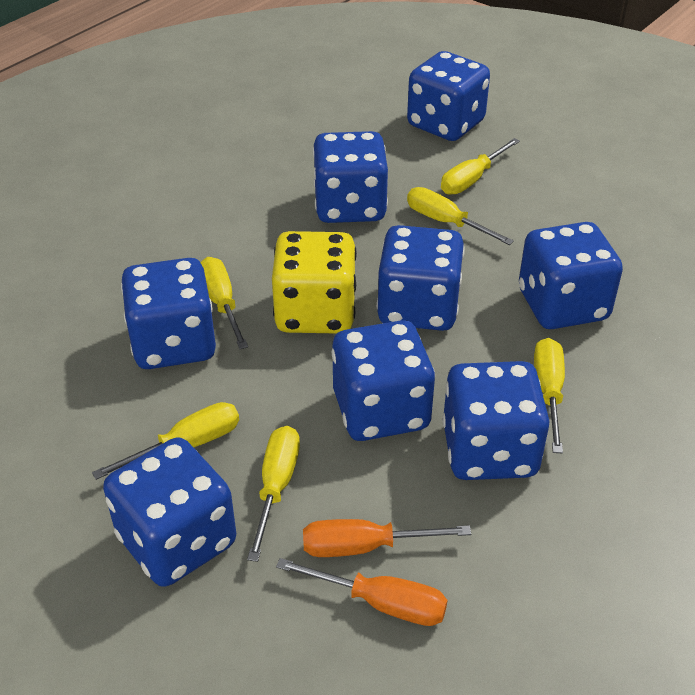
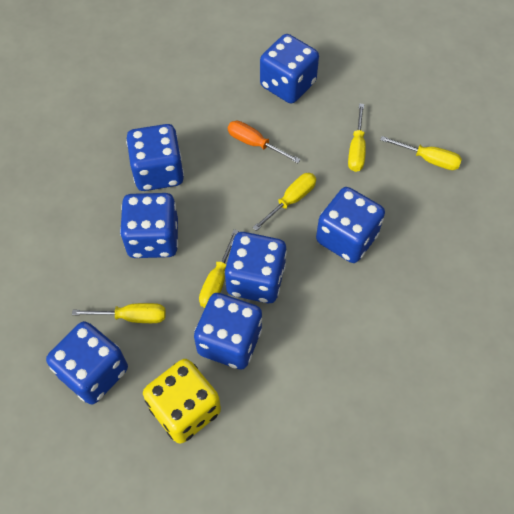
blue dice: 8 -> 7
orange screwdriver: 2 -> 1
yellow screwdriver: 6 -> 5

